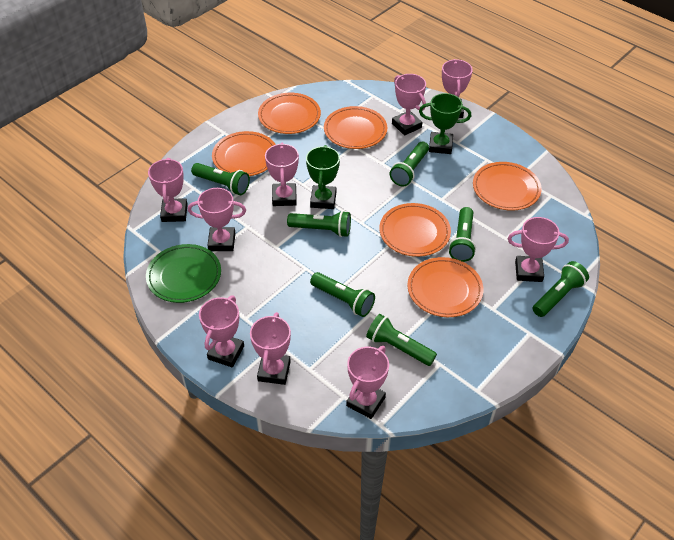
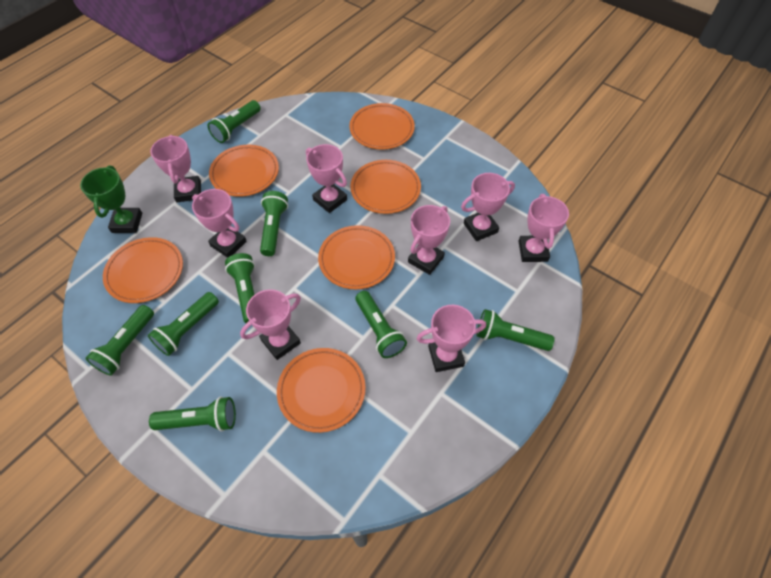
green flashlight: 7 -> 8
green plate: 1 -> 0
green trophy: 2 -> 1
pink trophy: 9 -> 8

